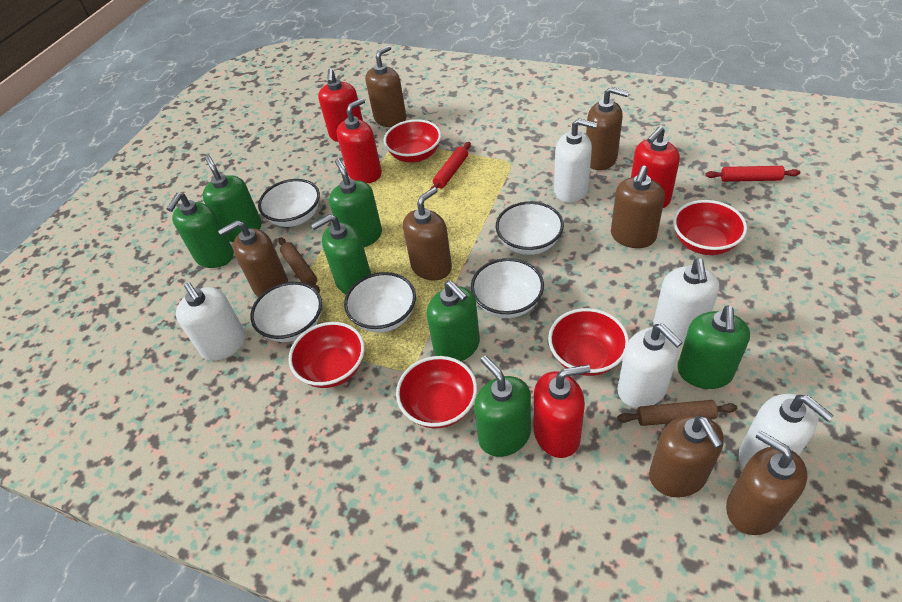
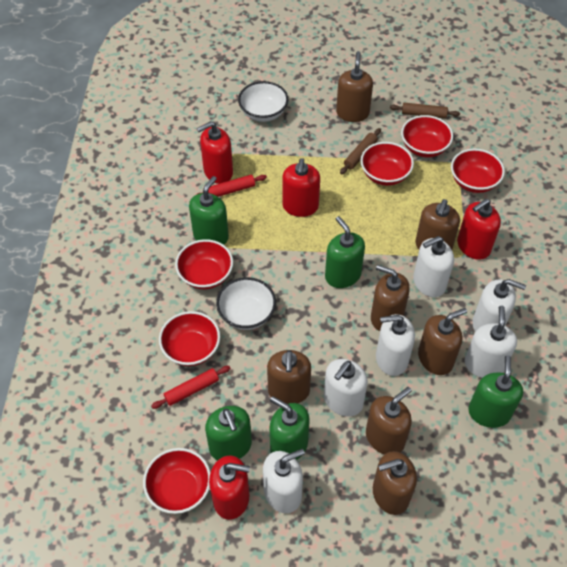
green soap dispenser: 7 -> 5
red bowl: 5 -> 6
white bowl: 5 -> 2
white soap dispenser: 5 -> 6

